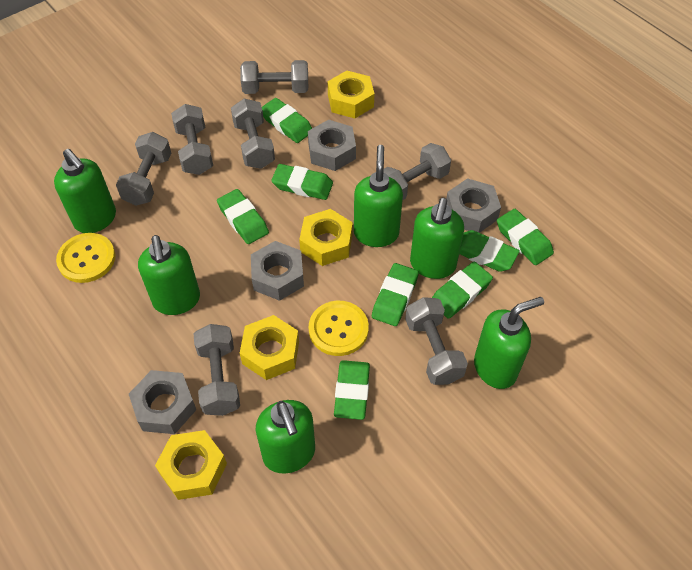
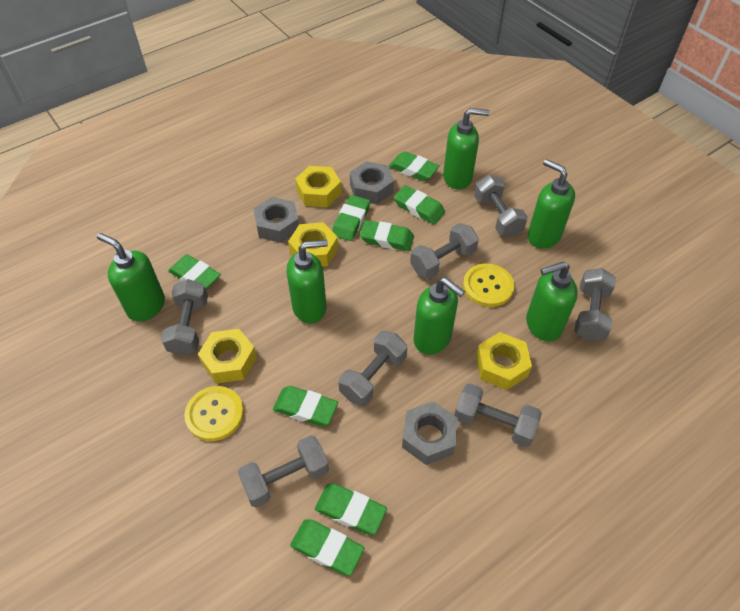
grey nut: 4 -> 3

